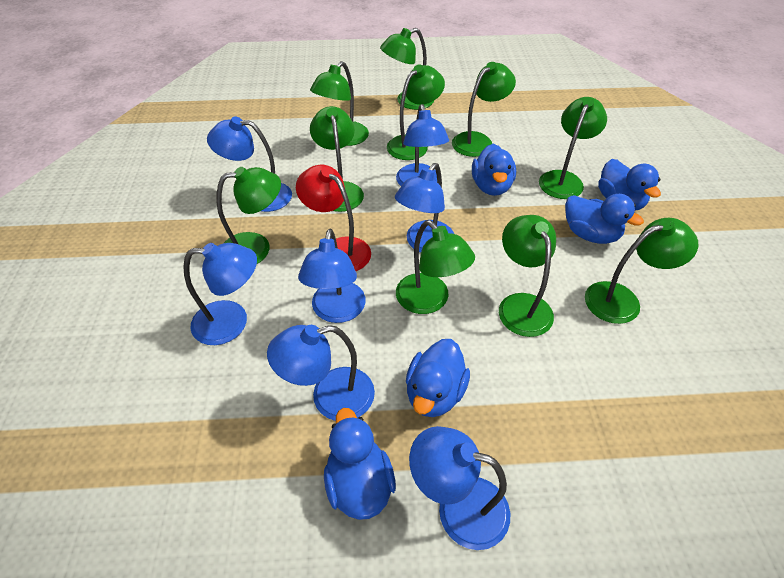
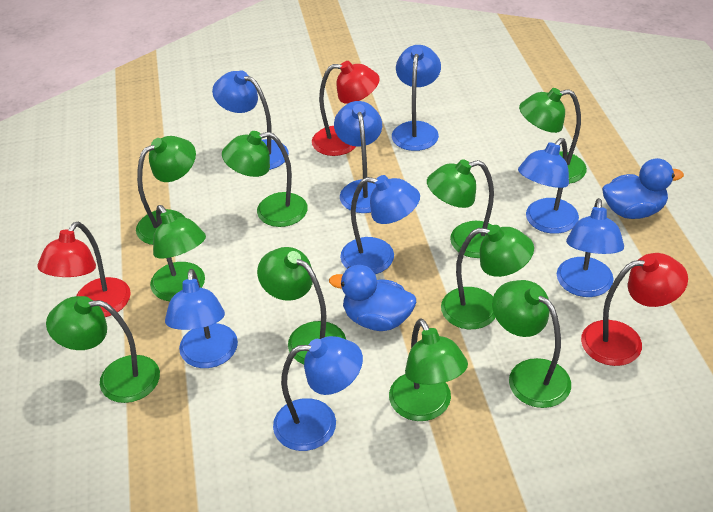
blue duck: 5 -> 2
blue lamp: 7 -> 8
red lamp: 1 -> 3

